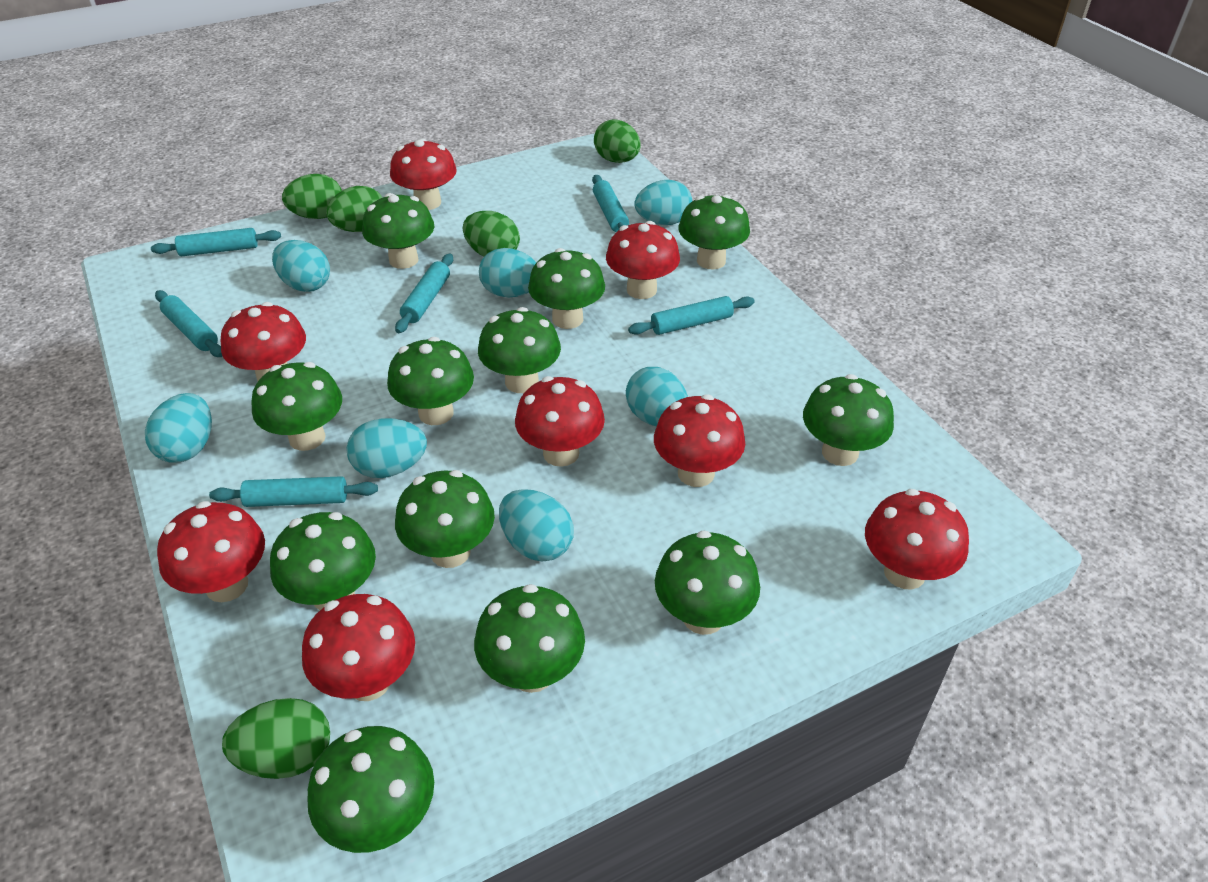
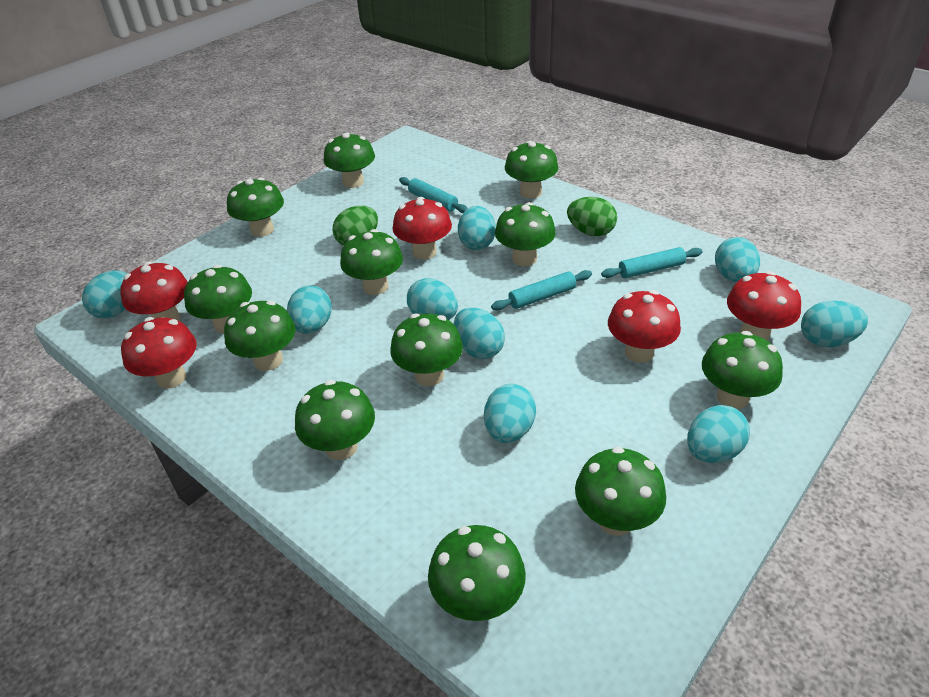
green egg: 5 -> 2
red mushroom: 8 -> 5
turquoise egg: 7 -> 9
turquoise rolling pin: 6 -> 3

